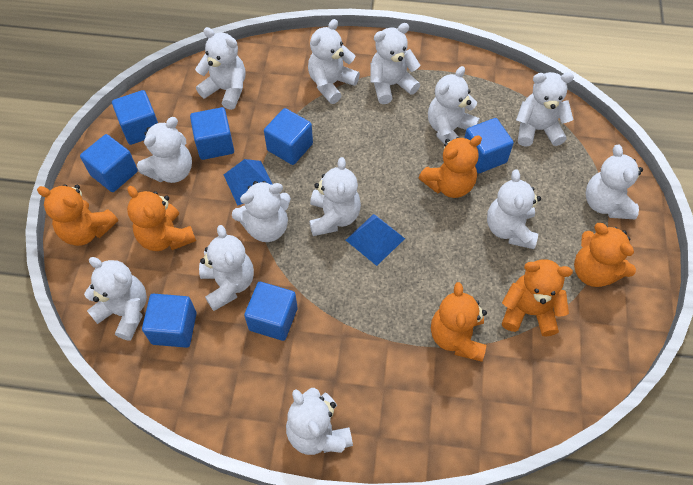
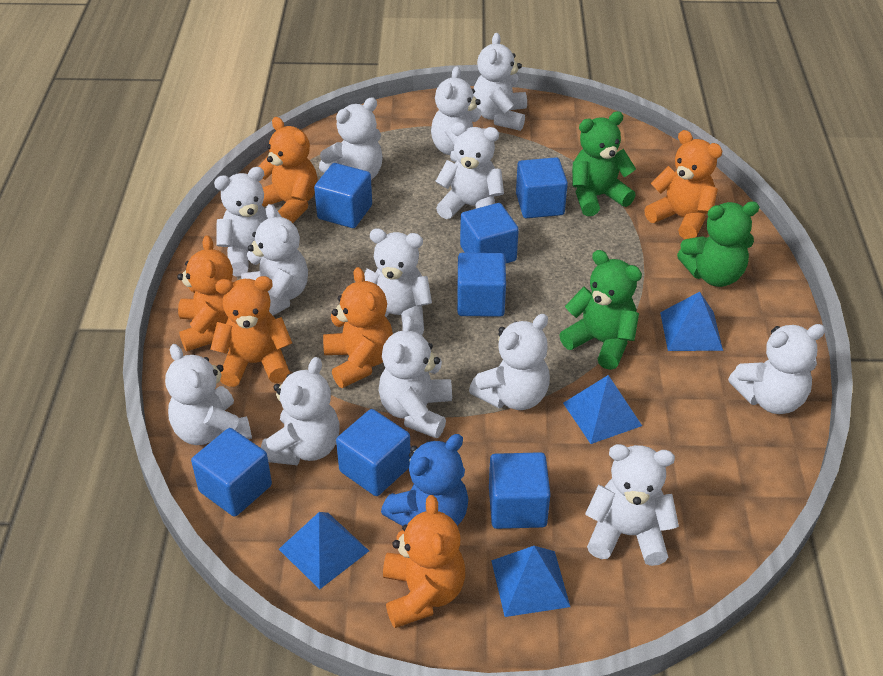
blue pyramid: 2 -> 4
blue teddy bear: 0 -> 1
green teddy bear: 0 -> 3

